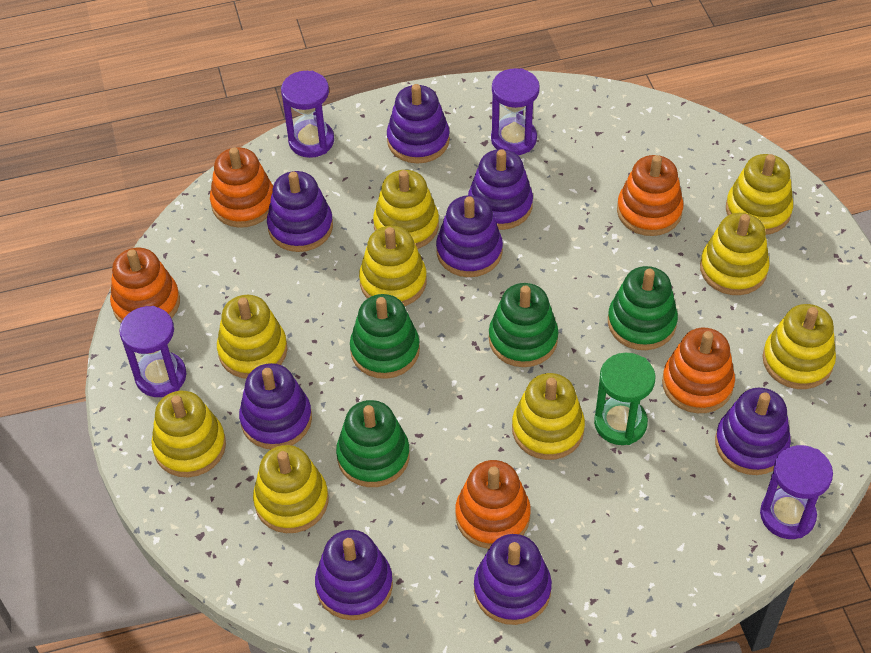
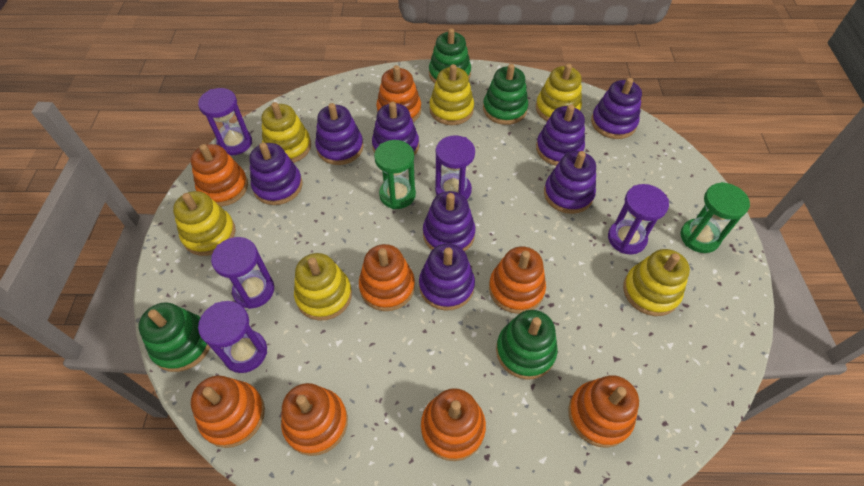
green hourglass: 1 -> 2
orange stacking toy: 5 -> 8
purple hourglass: 4 -> 5
yellow stacking toy: 9 -> 6

